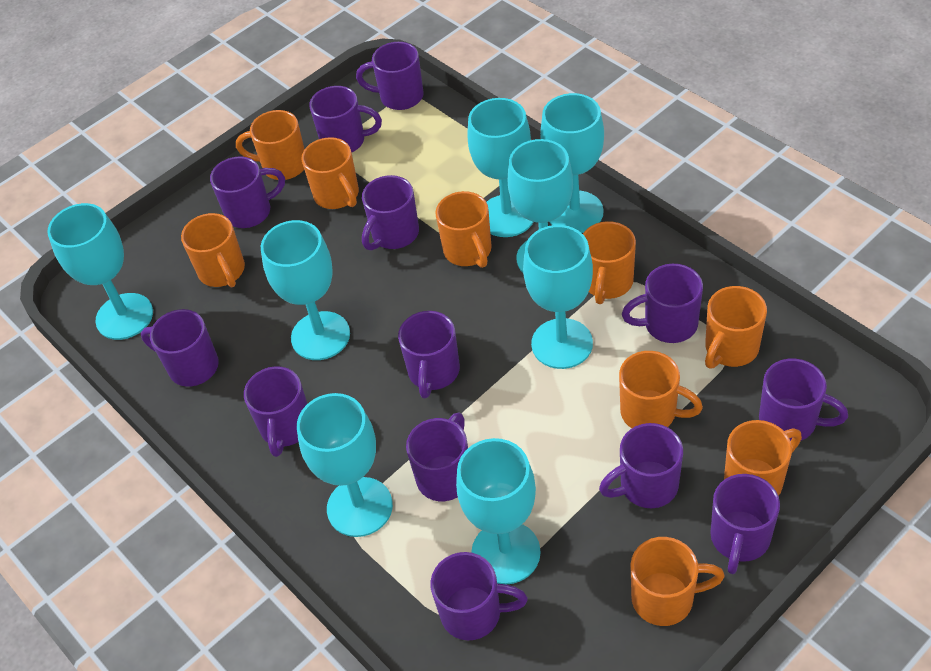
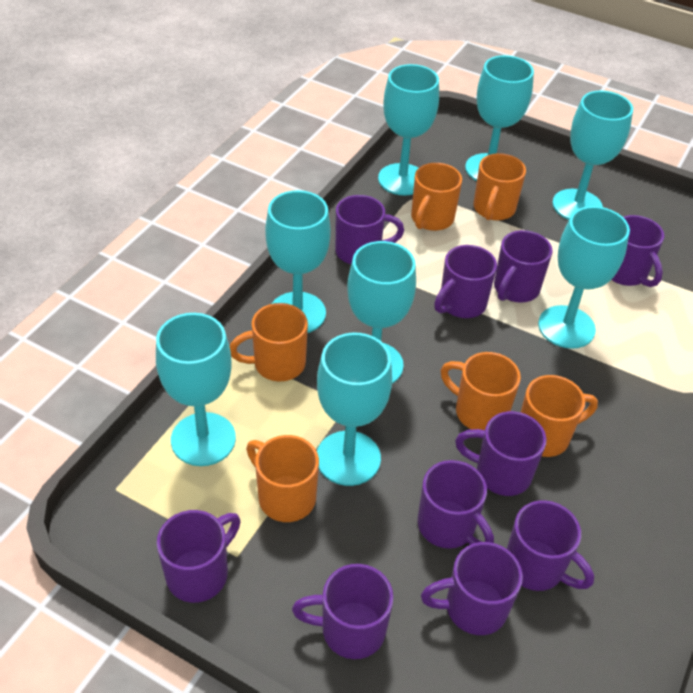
orange mug: 9 -> 6
purple mug: 13 -> 10

